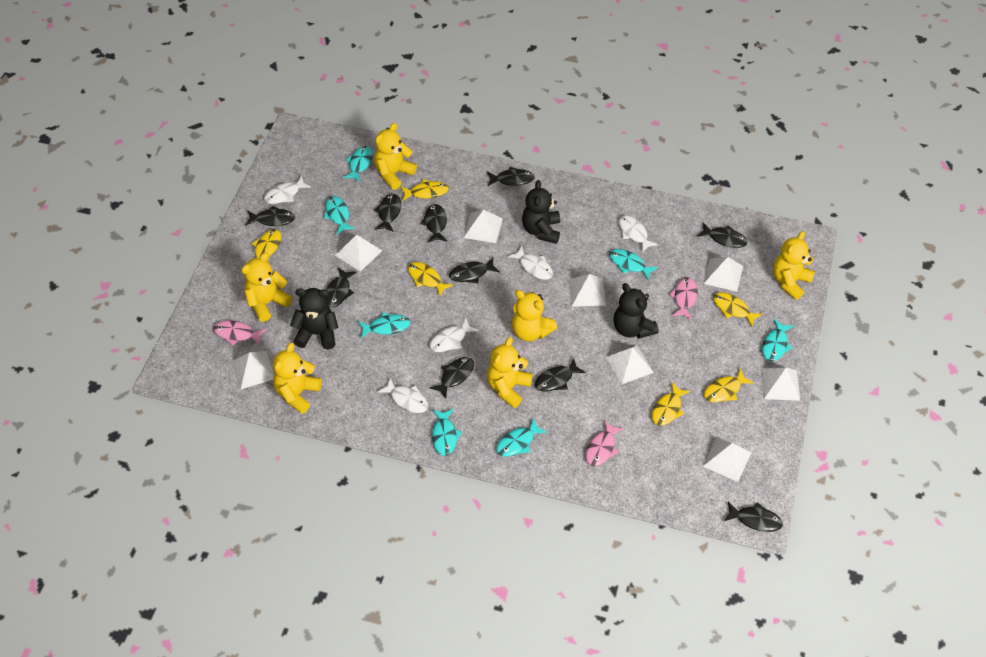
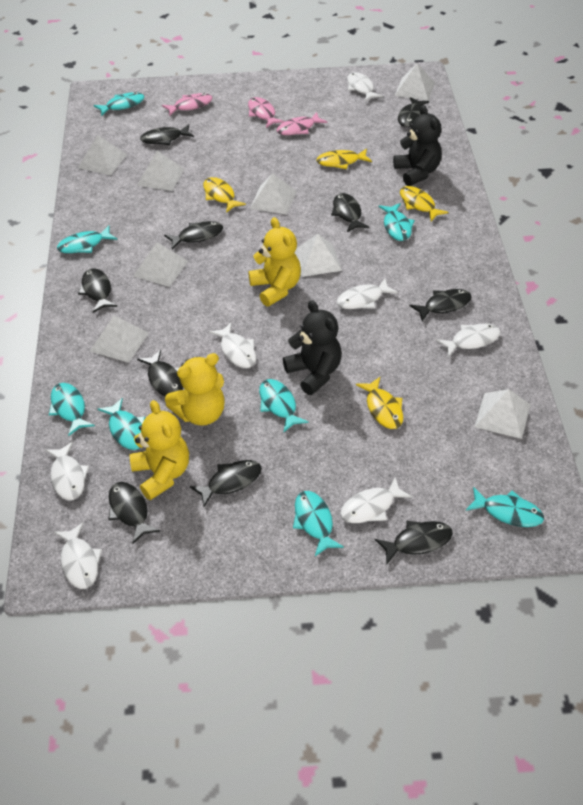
black teddy bear: 3 -> 2
turquoise fish: 7 -> 8
white fish: 5 -> 7
yellow fish: 6 -> 4
yellow teddy bear: 6 -> 3

